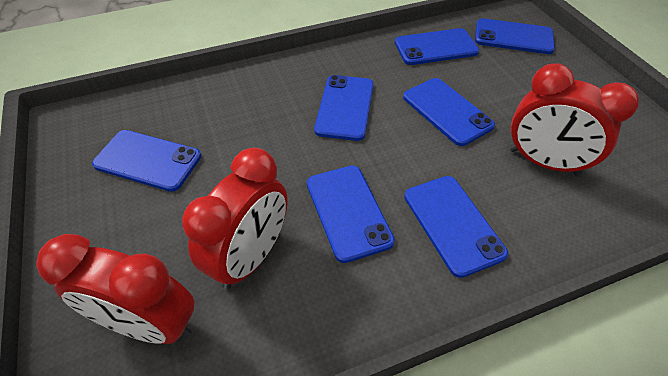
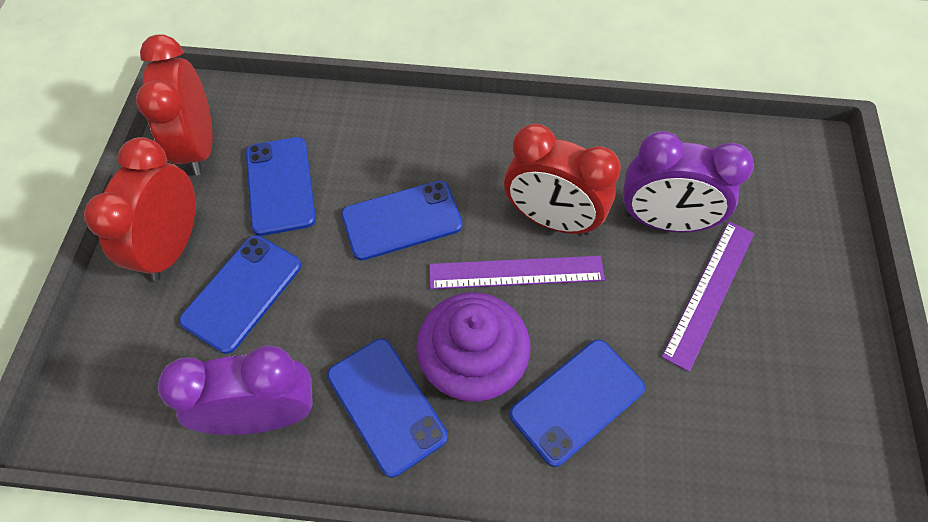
blue phone: 7 -> 5
purple clock: 0 -> 2
purple cupcake: 0 -> 1
purple ruler: 0 -> 2

